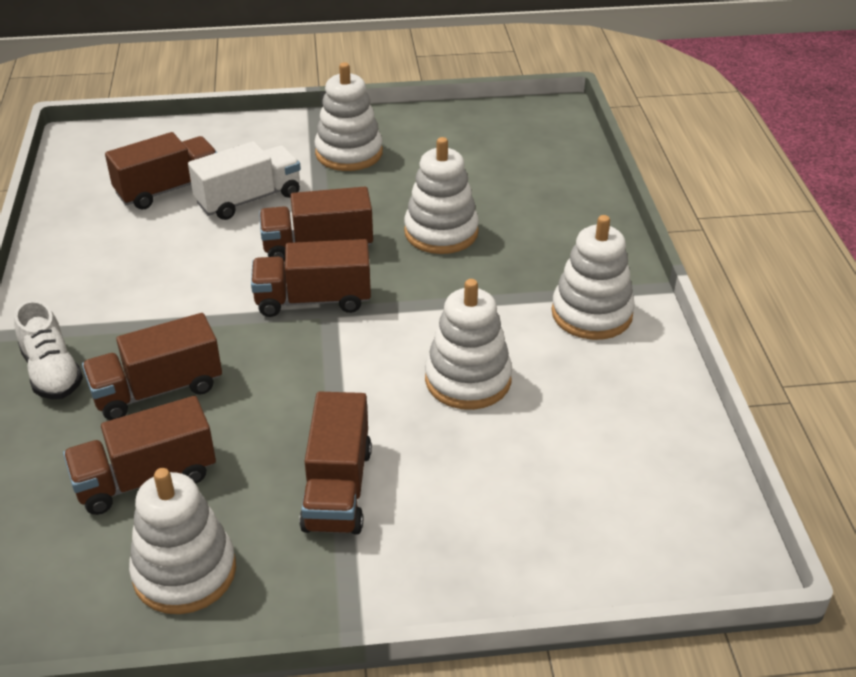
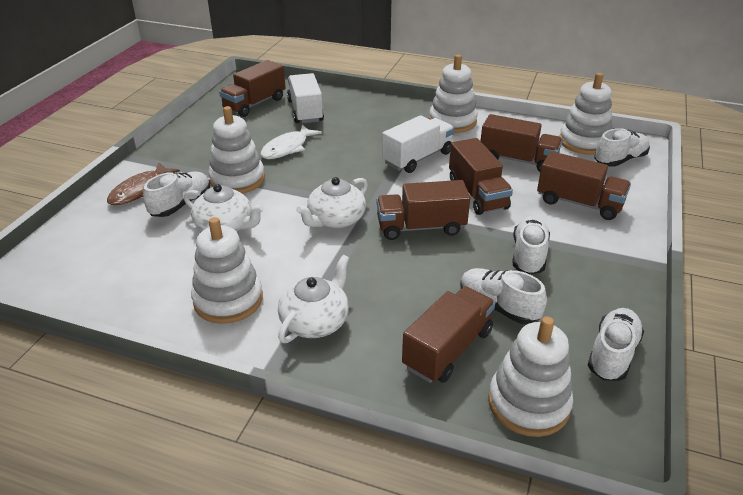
brown fish: 0 -> 1
white fish: 0 -> 1
white shoe: 1 -> 5
white teapot: 0 -> 3
white truck: 1 -> 2

